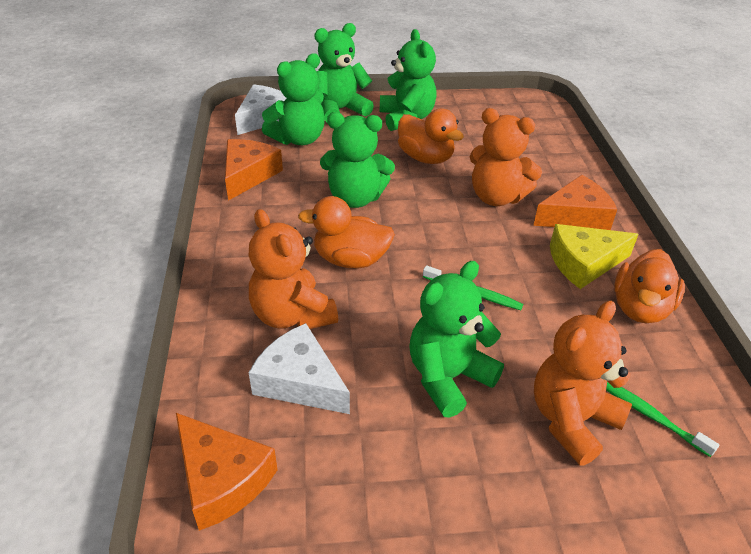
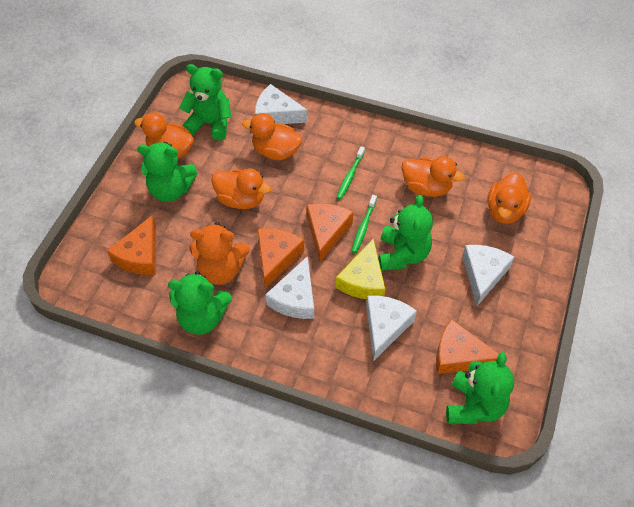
orange cheese: 3 -> 4
orange duck: 3 -> 5
orange teddy bear: 3 -> 1
white cheese: 2 -> 4

